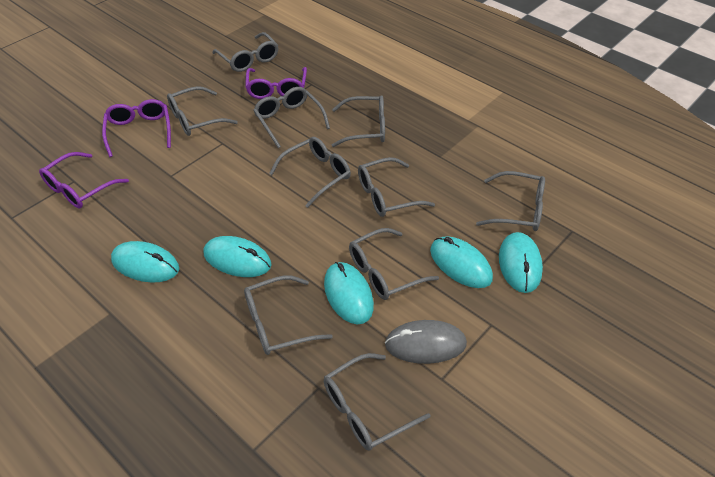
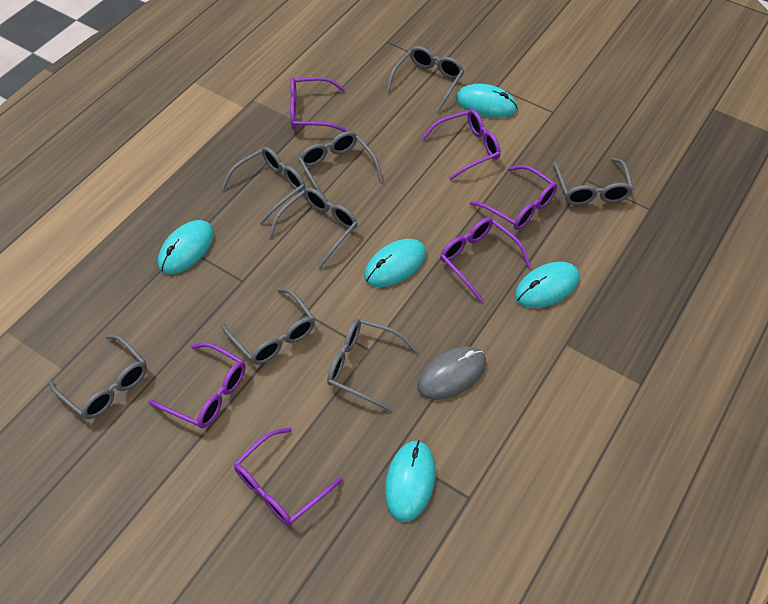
grey glasses: 10 -> 8
purple glasses: 3 -> 6

